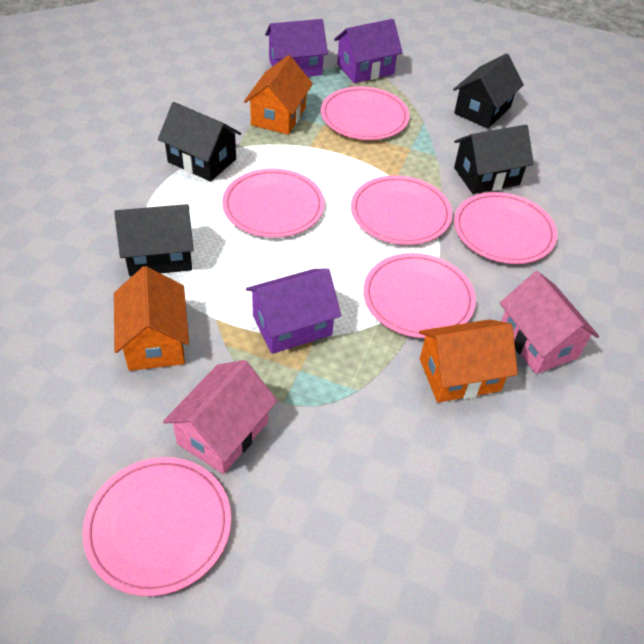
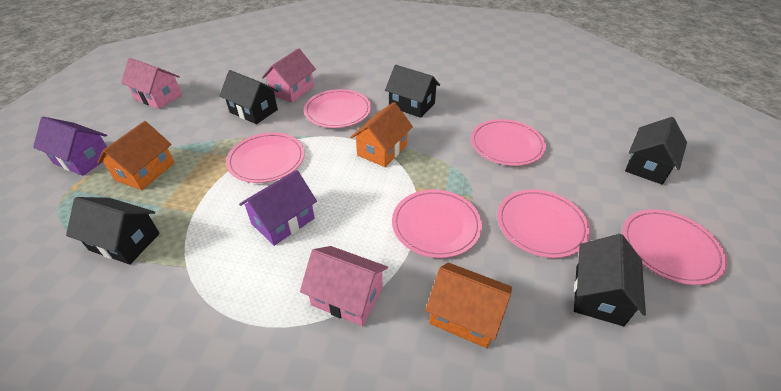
black house: 4 -> 5
pink house: 2 -> 3
purple house: 3 -> 2

